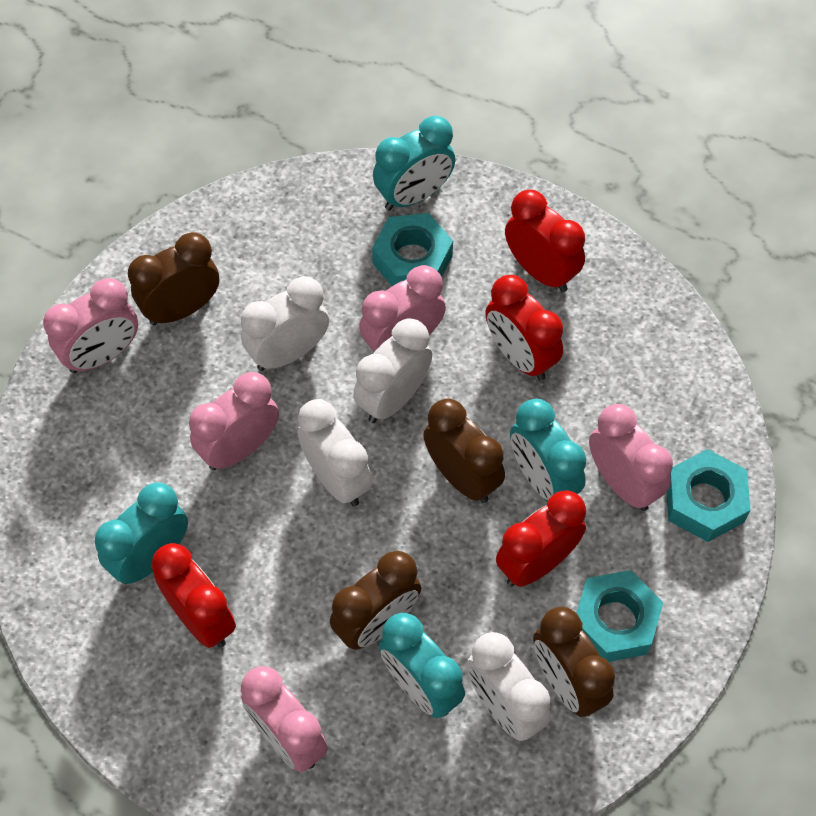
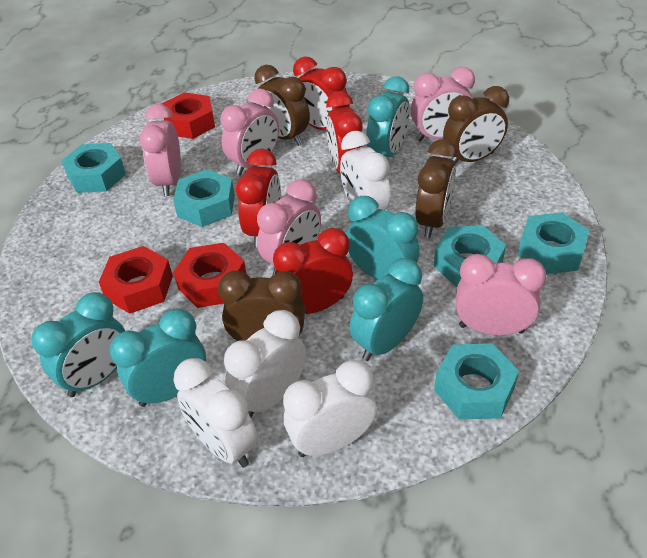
red nut: 0 -> 3
turquoise clock: 4 -> 5
turquoise nut: 3 -> 5

